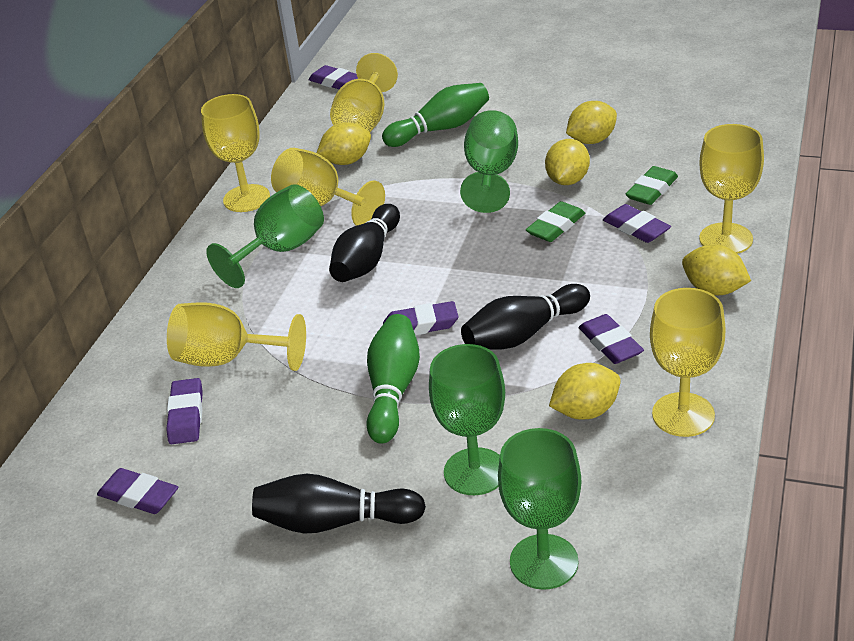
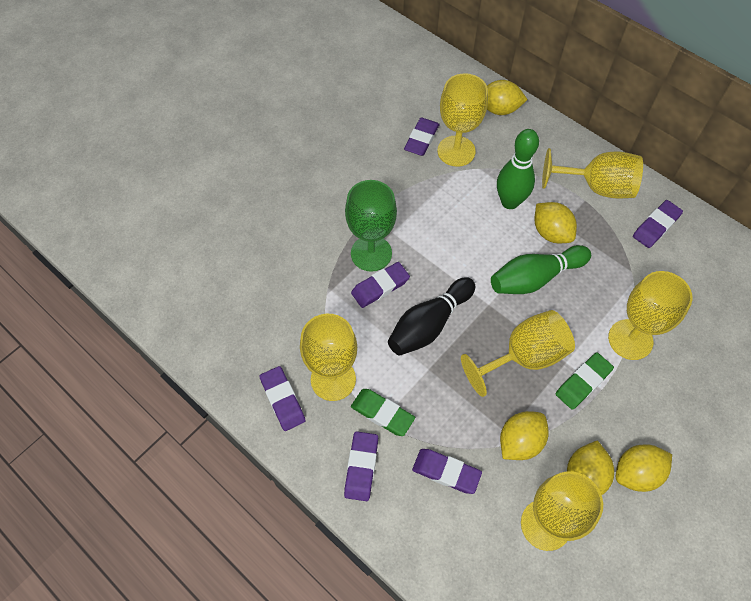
black bowling pin: 3 -> 1
green goblet: 4 -> 1

